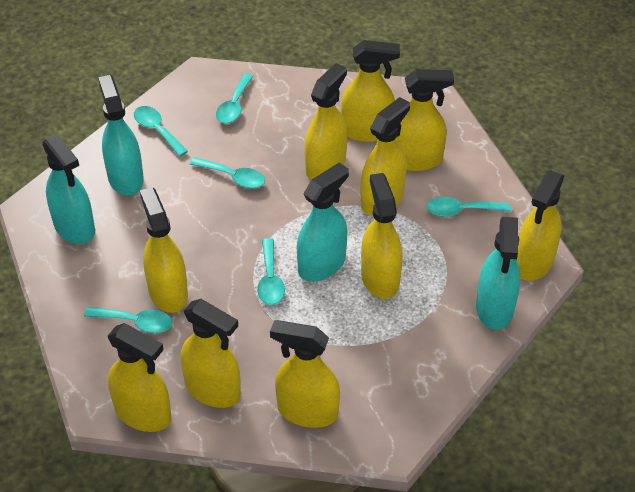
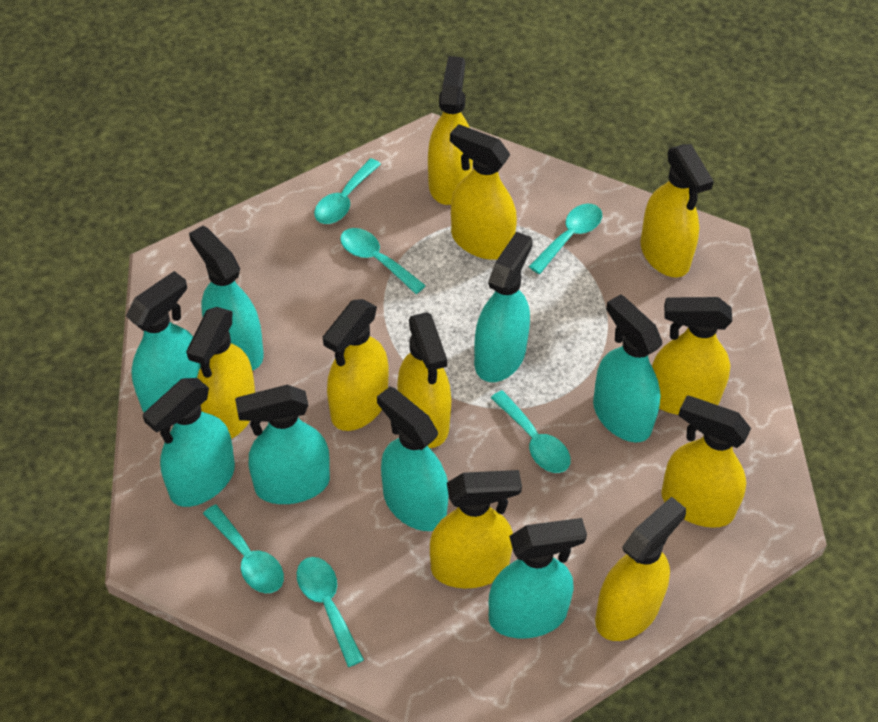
turquoise spray bottle: 4 -> 8

